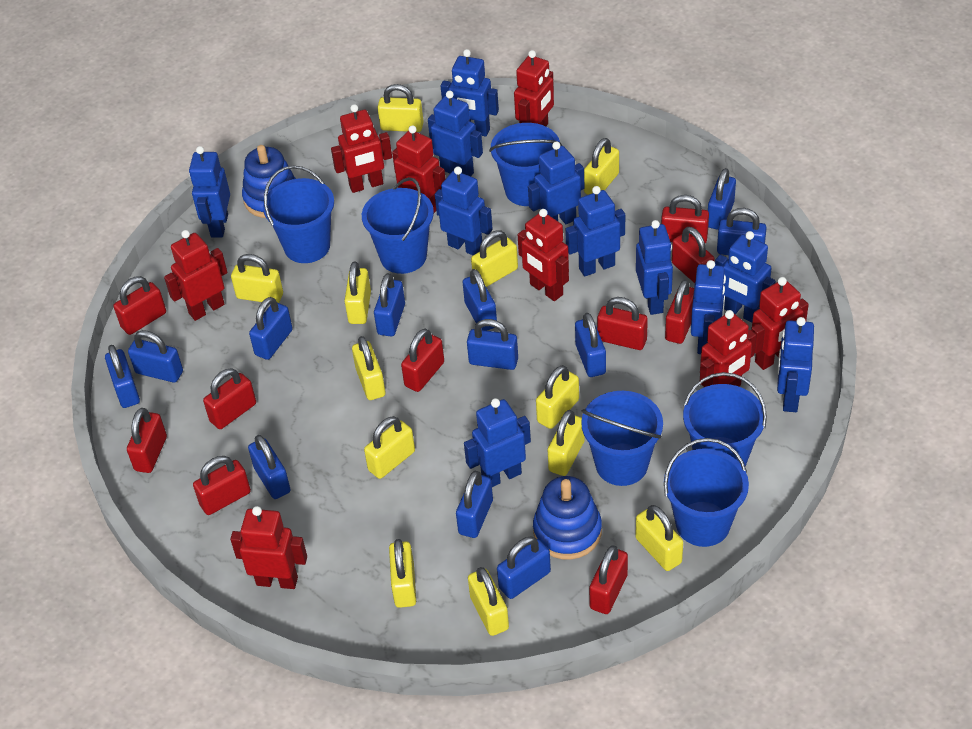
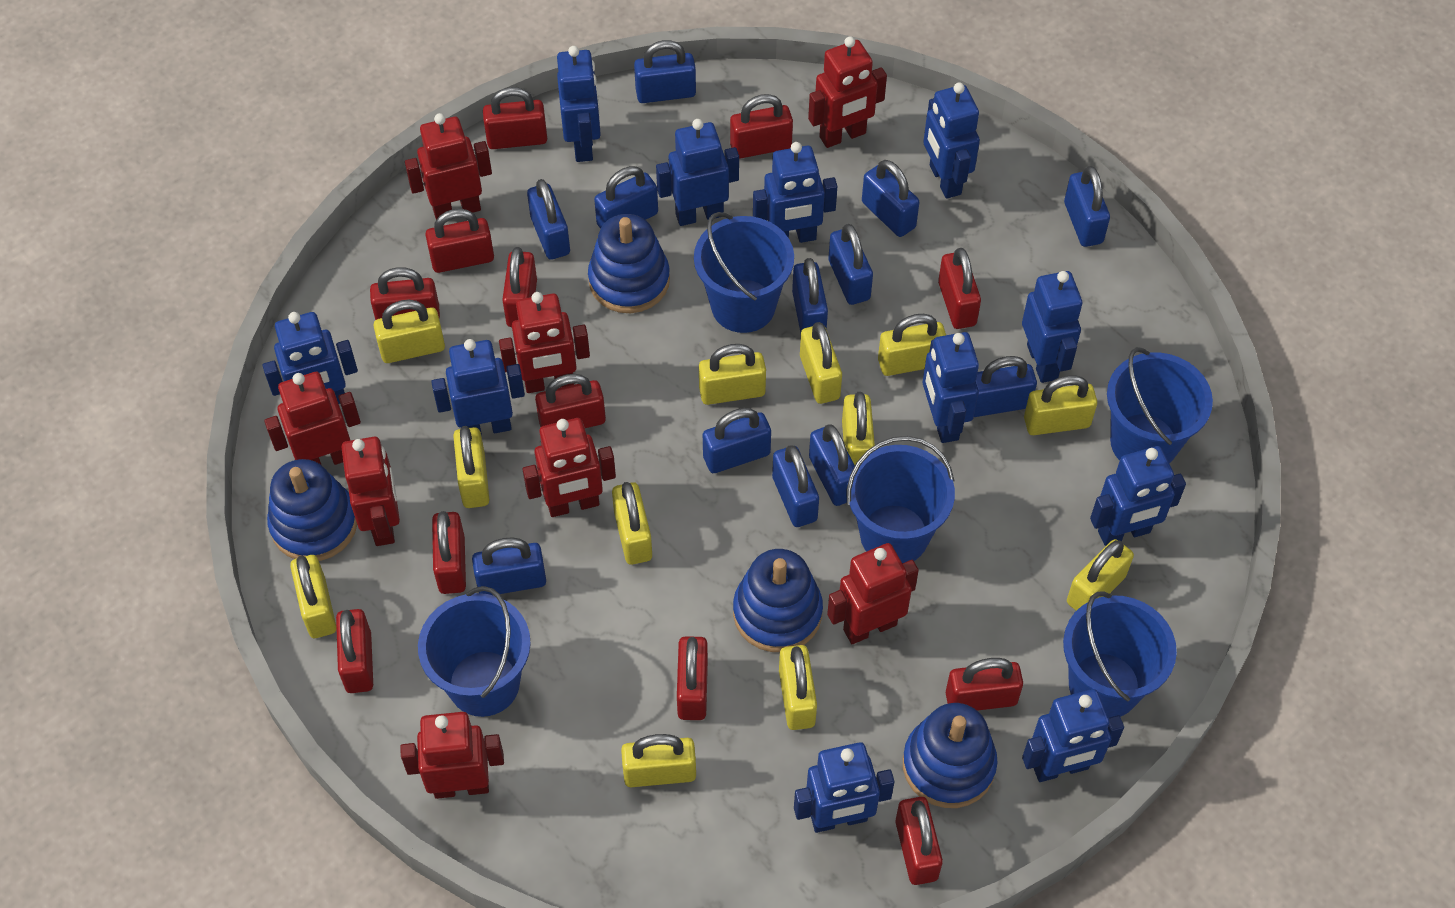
blue bucket: 6 -> 5
blue stacking toy: 2 -> 4
red padlock: 10 -> 12

